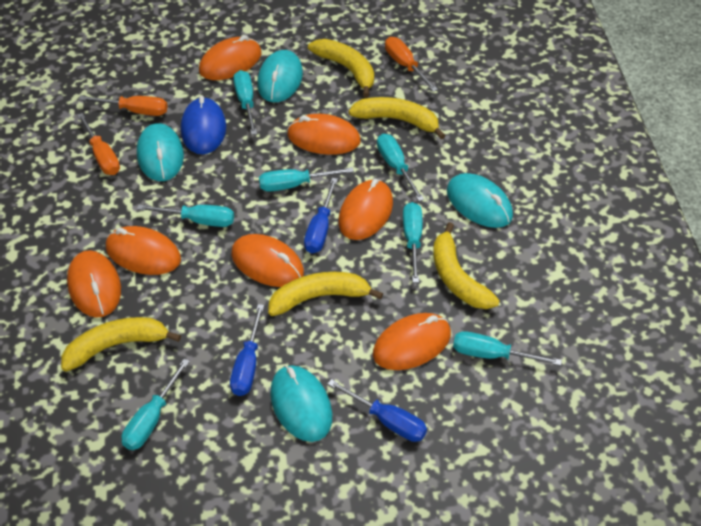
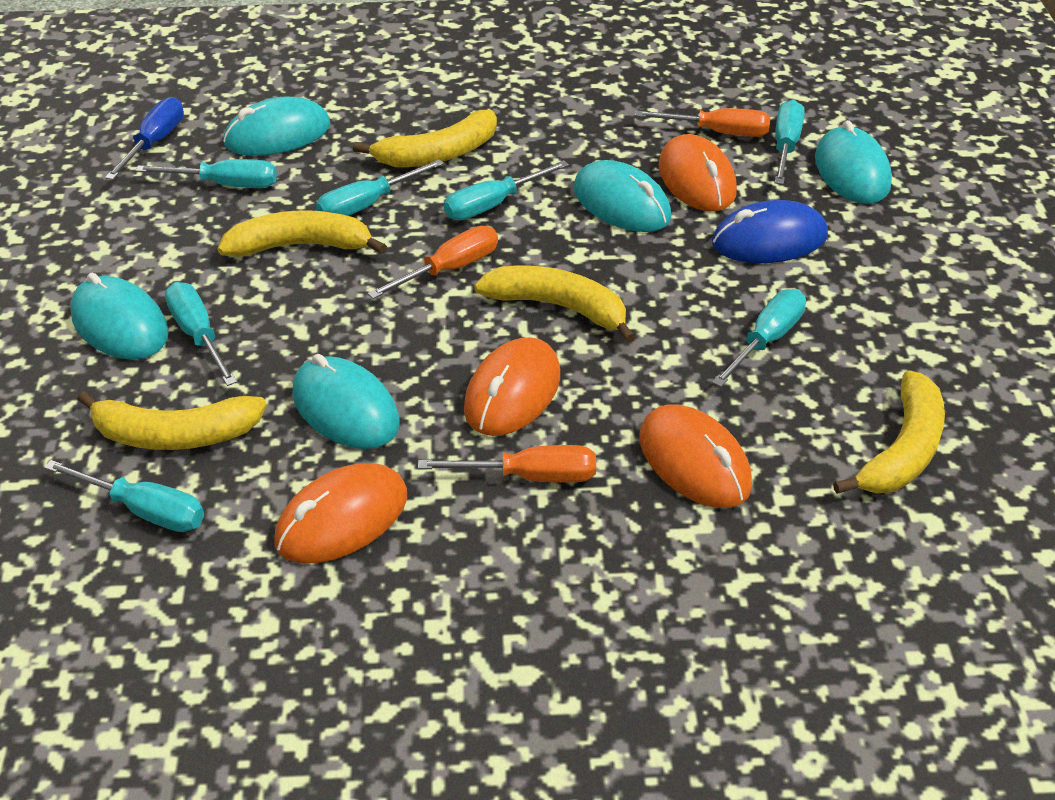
blue screwdriver: 3 -> 1
orange mouse: 7 -> 4
turquoise mouse: 4 -> 5

